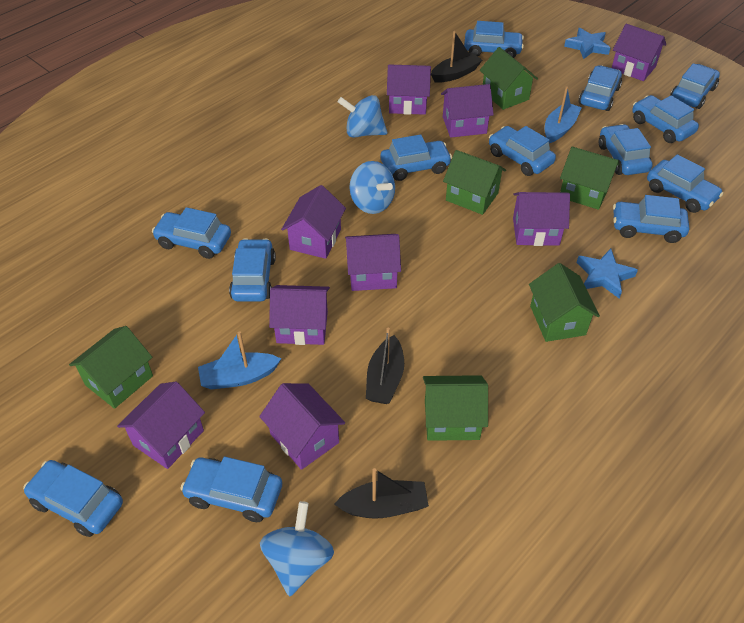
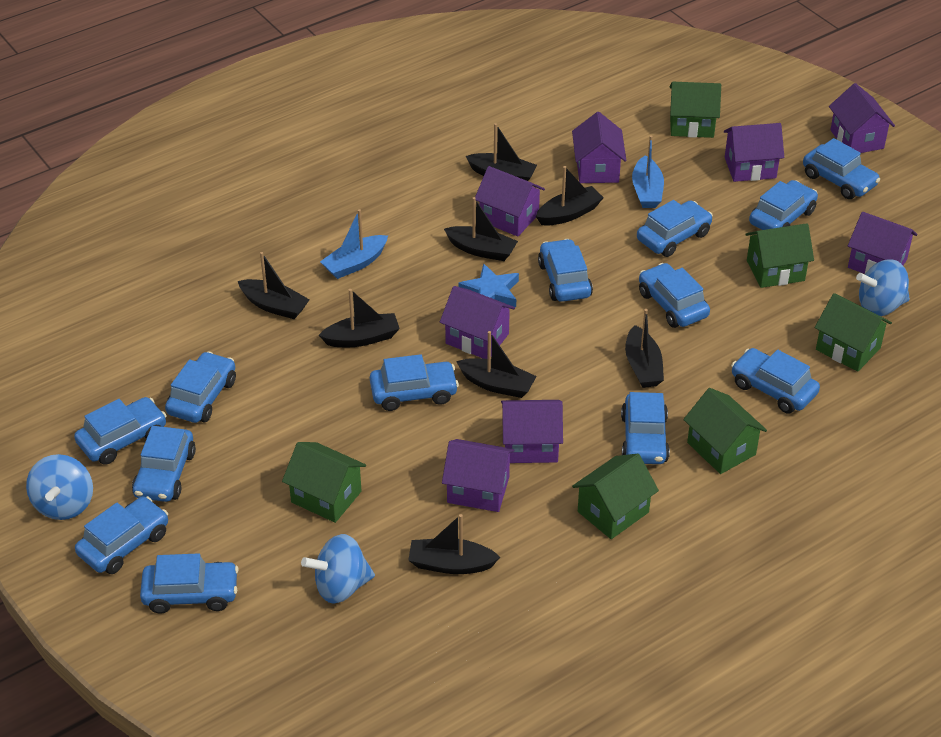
black boat: 3 -> 8
blue star: 2 -> 1
purple house: 9 -> 8

